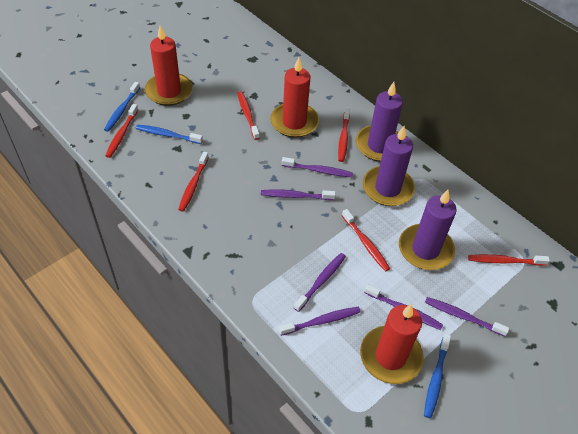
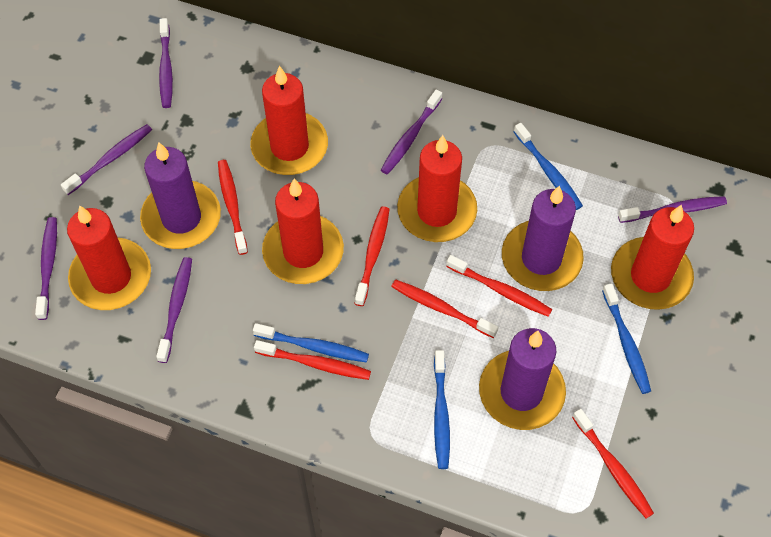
blue toothbrush: 3 -> 4
red candle: 3 -> 5

